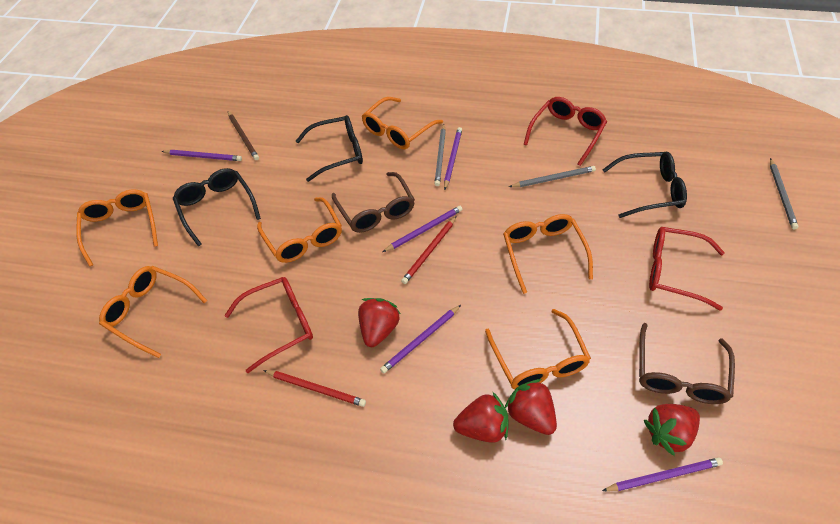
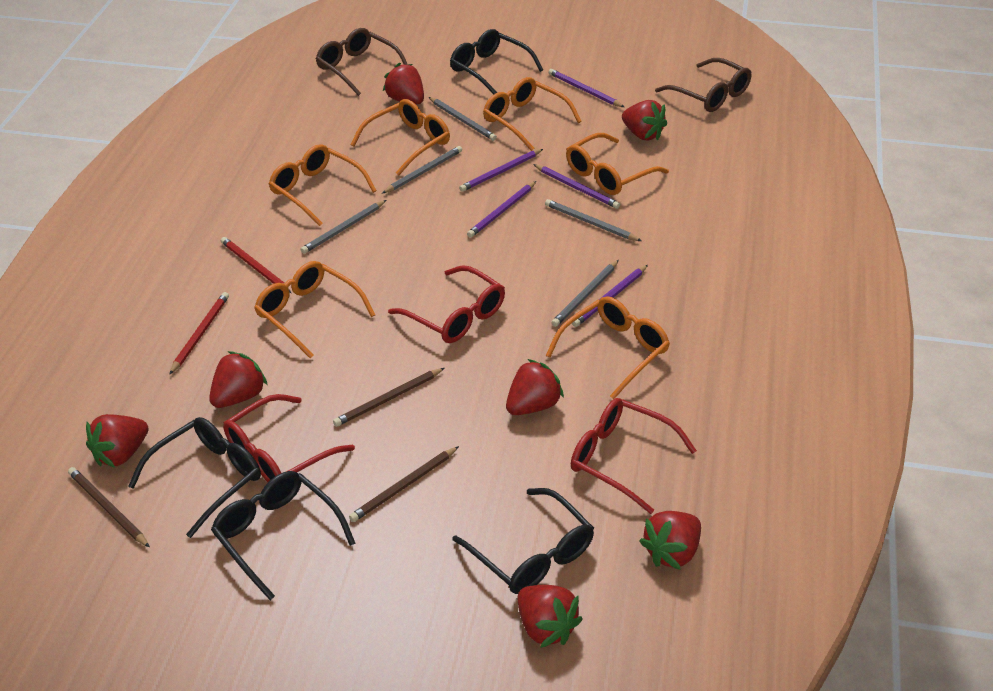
black glasses: 3 -> 4
brown pencil: 1 -> 3
grey pencil: 3 -> 5
red strawberry: 4 -> 7

